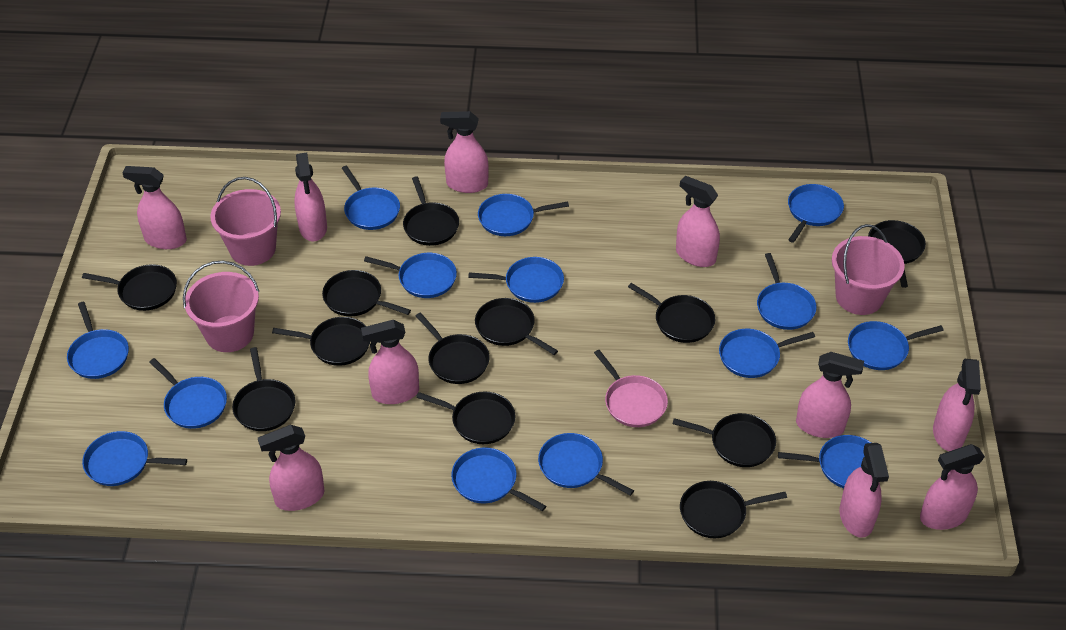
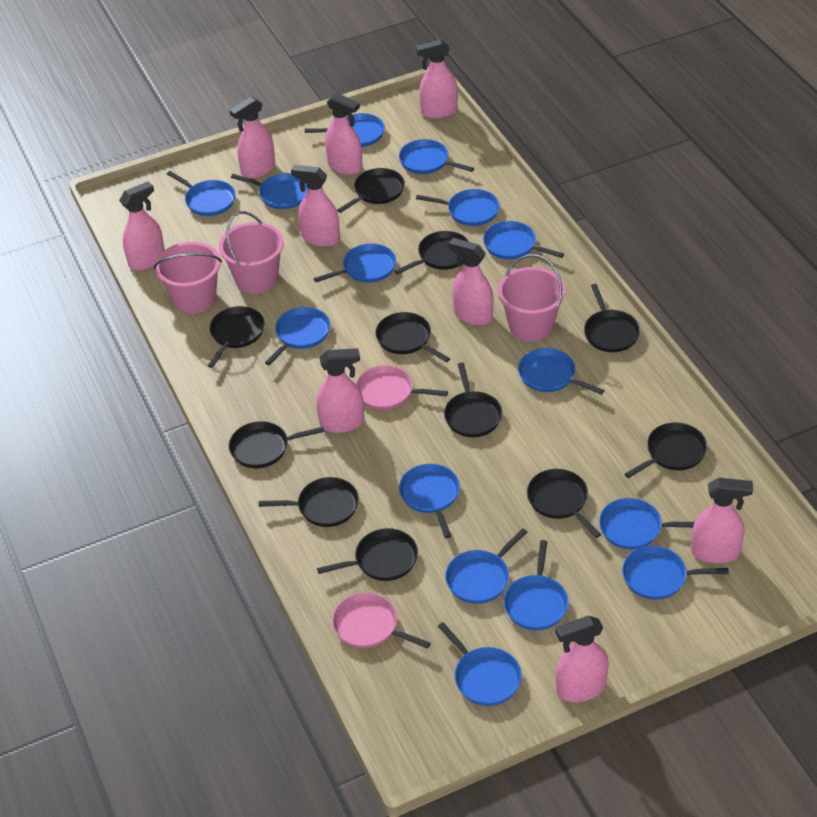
black pan: 12 -> 11
blue pan: 14 -> 15
pink pan: 1 -> 2
pink spray bottle: 10 -> 9

